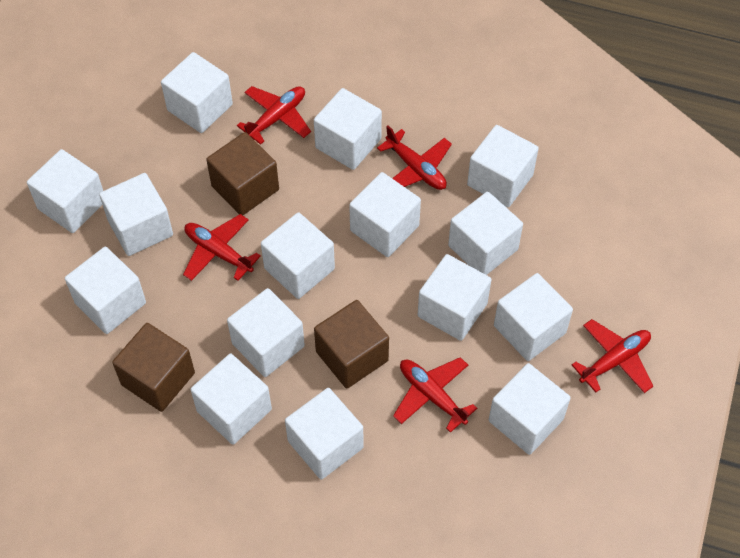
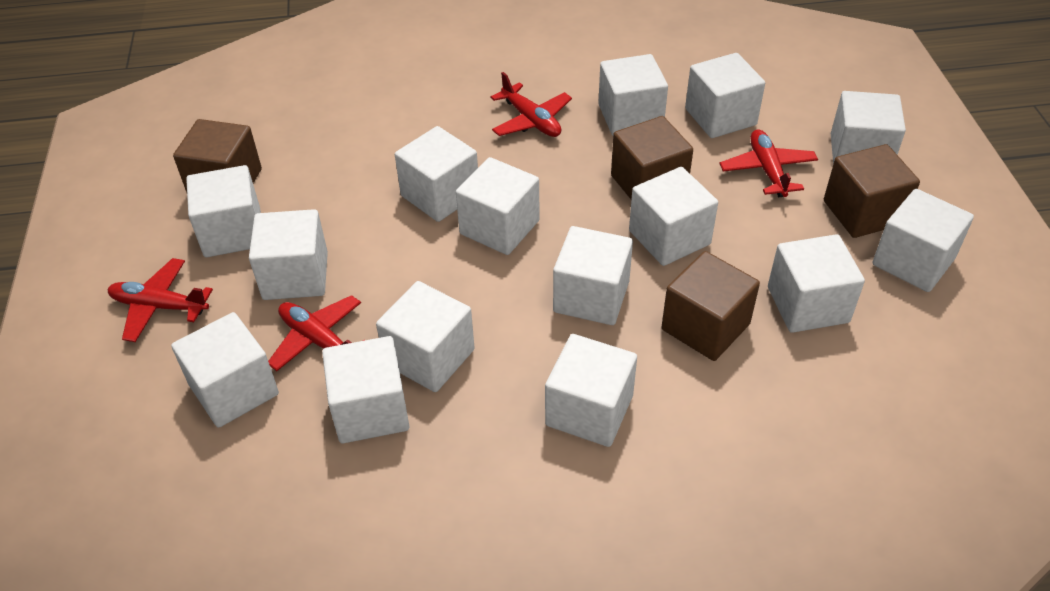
brown cube: 3 -> 4
red plane: 5 -> 4

